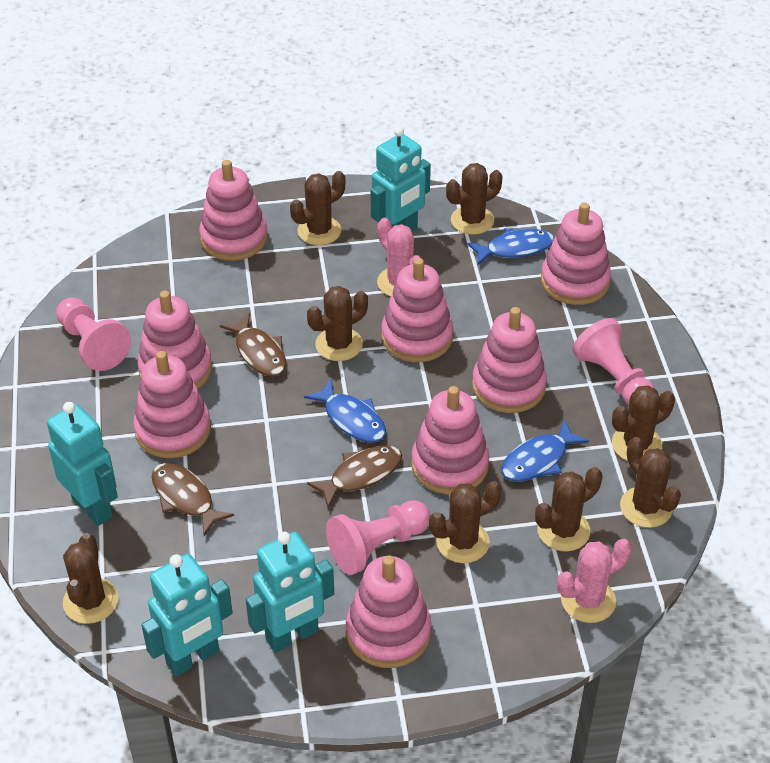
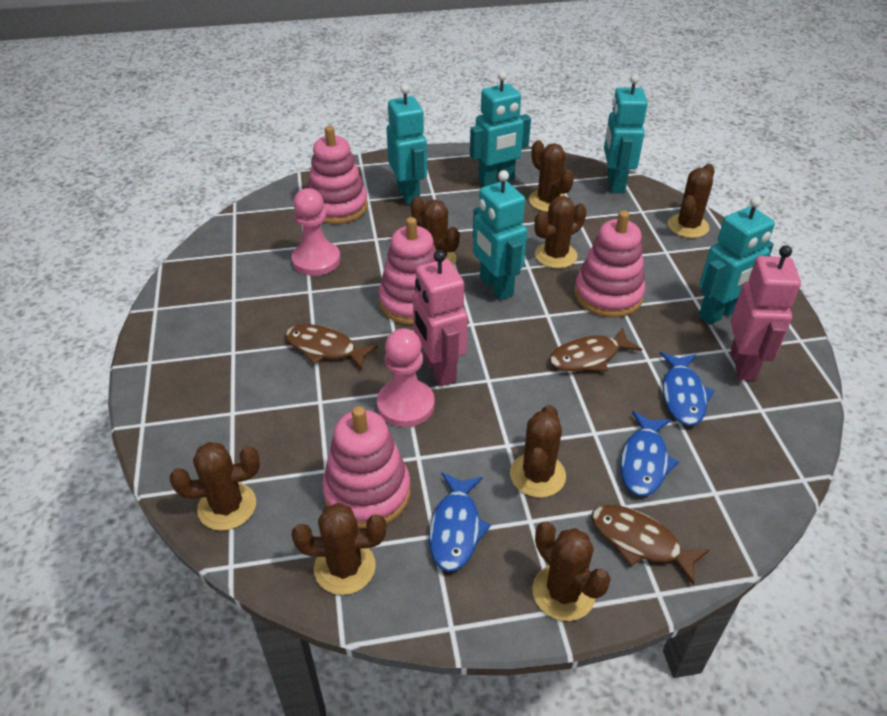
pink cactus: 2 -> 0
pink pawn: 3 -> 2
pink robot: 0 -> 2
pink stacking toy: 8 -> 4
turquoise robot: 4 -> 5

